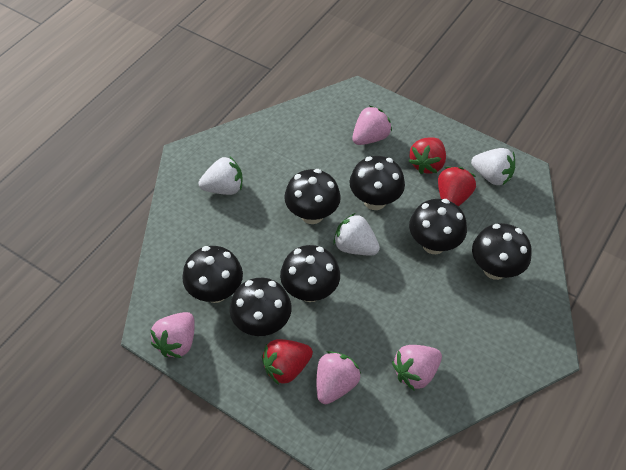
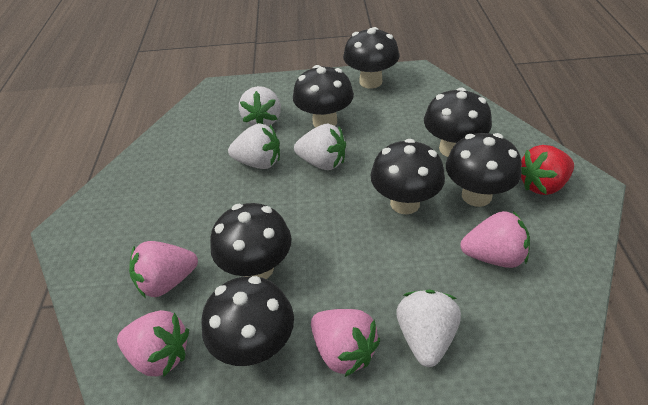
red strawberry: 3 -> 1
white strawberry: 3 -> 4

